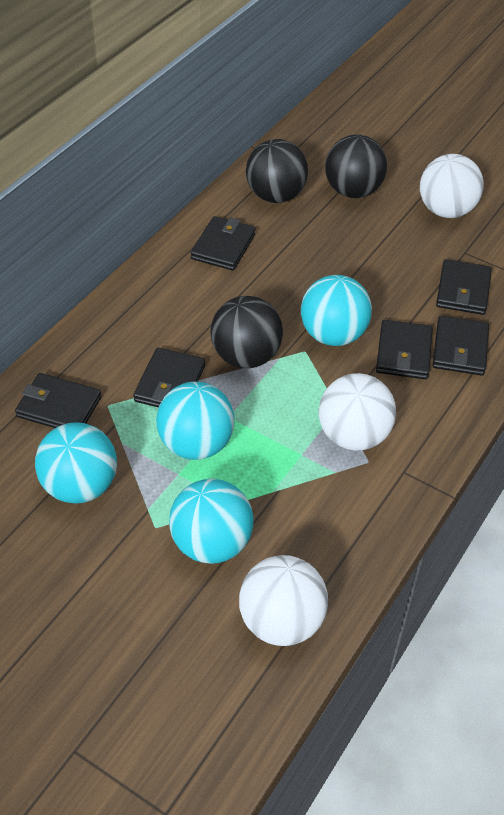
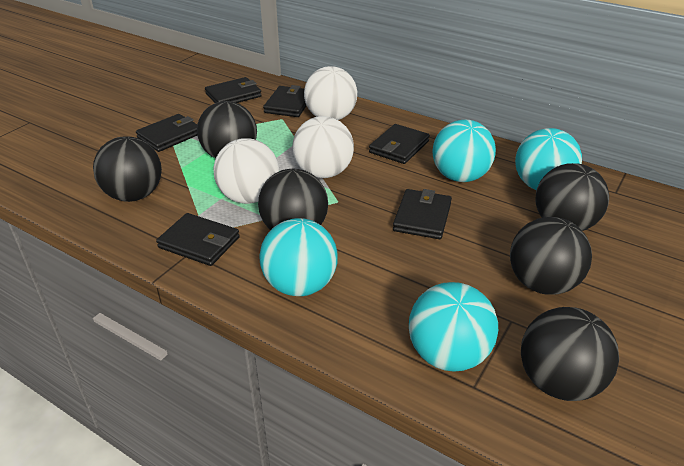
black ball: 3 -> 6

